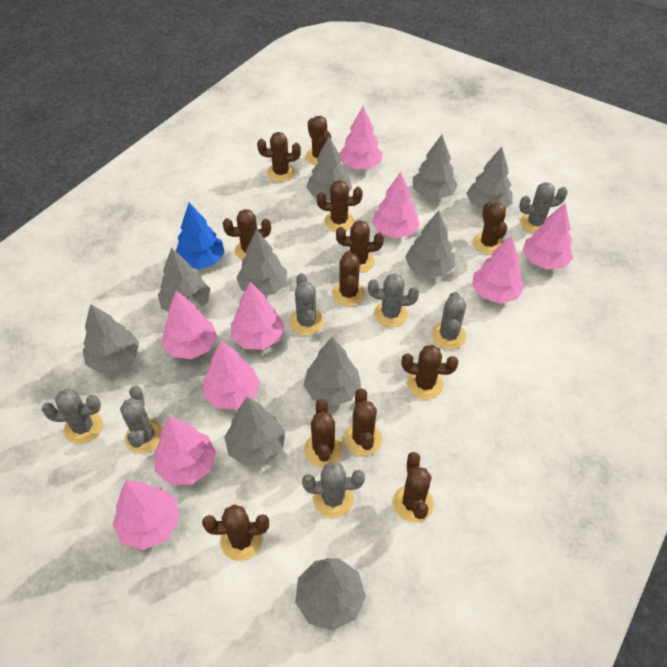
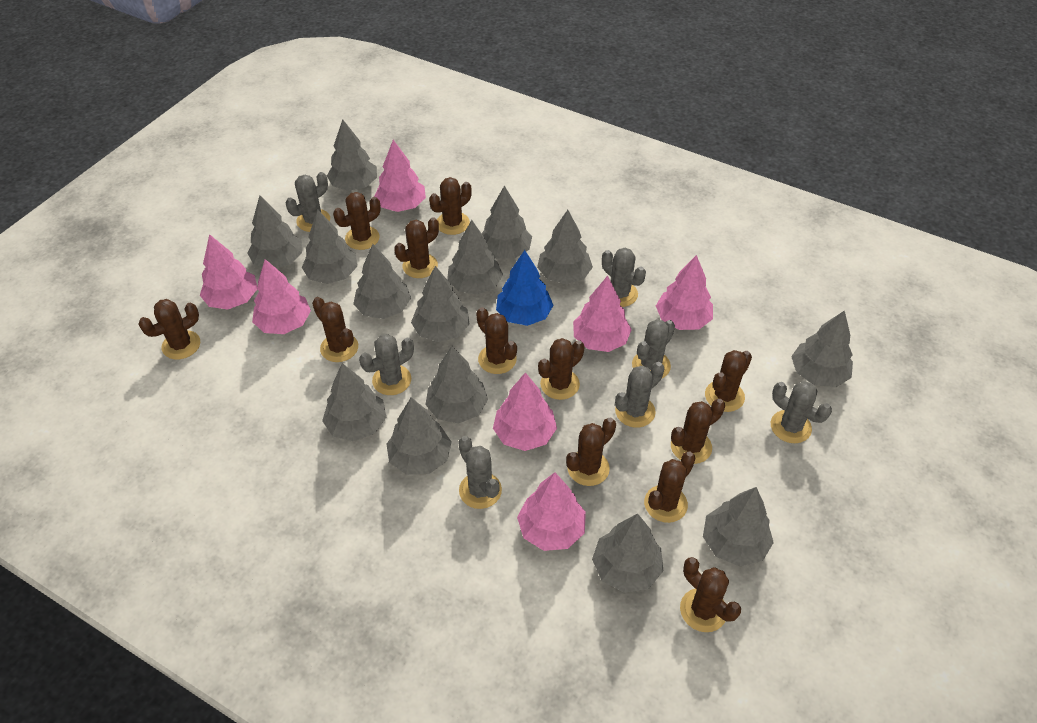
grey tree: 10 -> 14
pink tree: 9 -> 7

